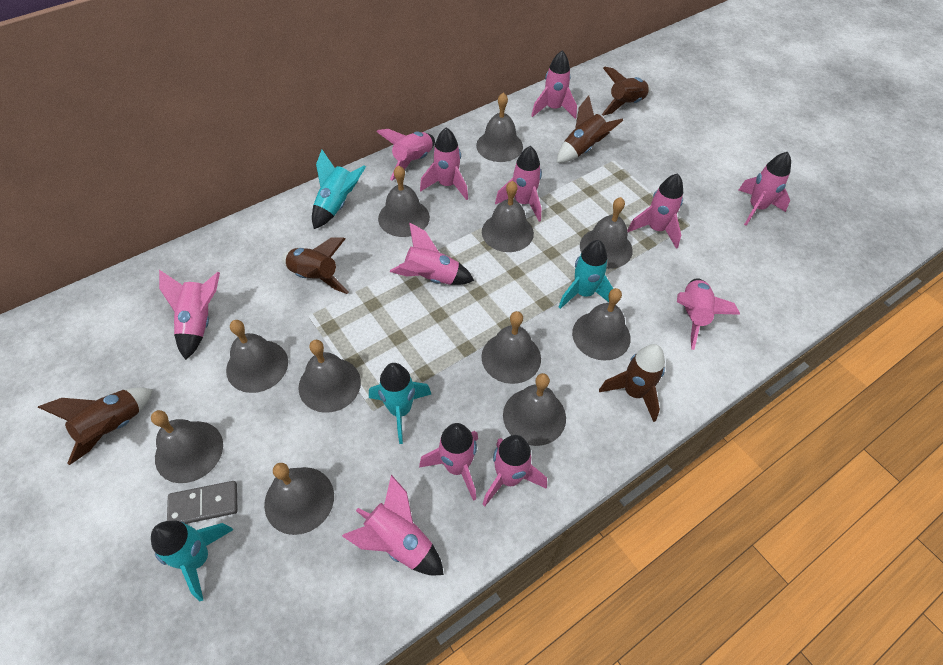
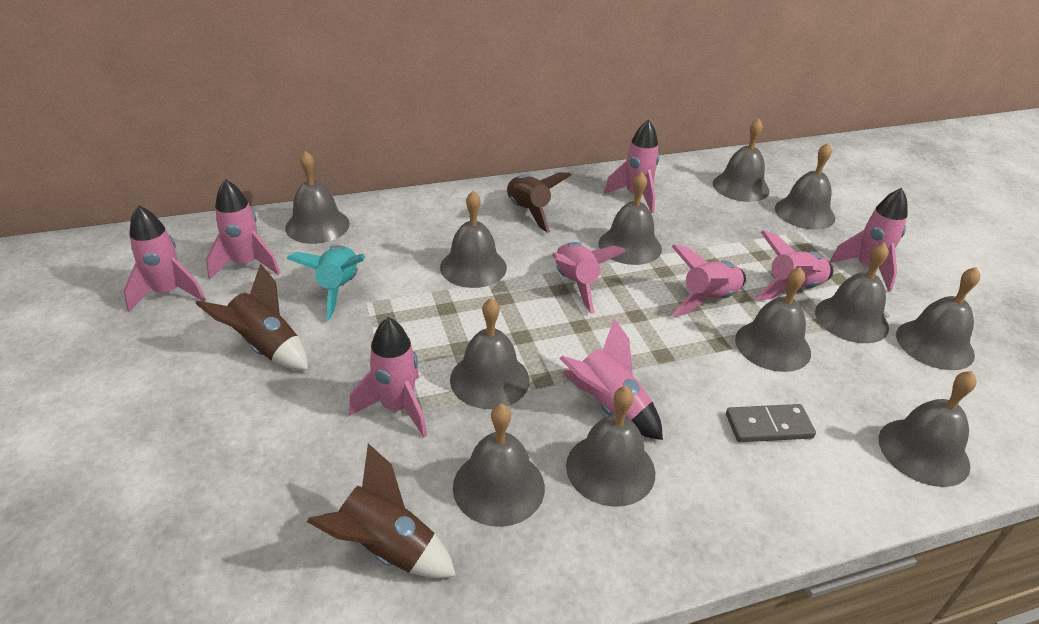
brown rocket: 5 -> 3
grey bell: 11 -> 12
pink rocket: 12 -> 9
turquoise rocket: 4 -> 1

